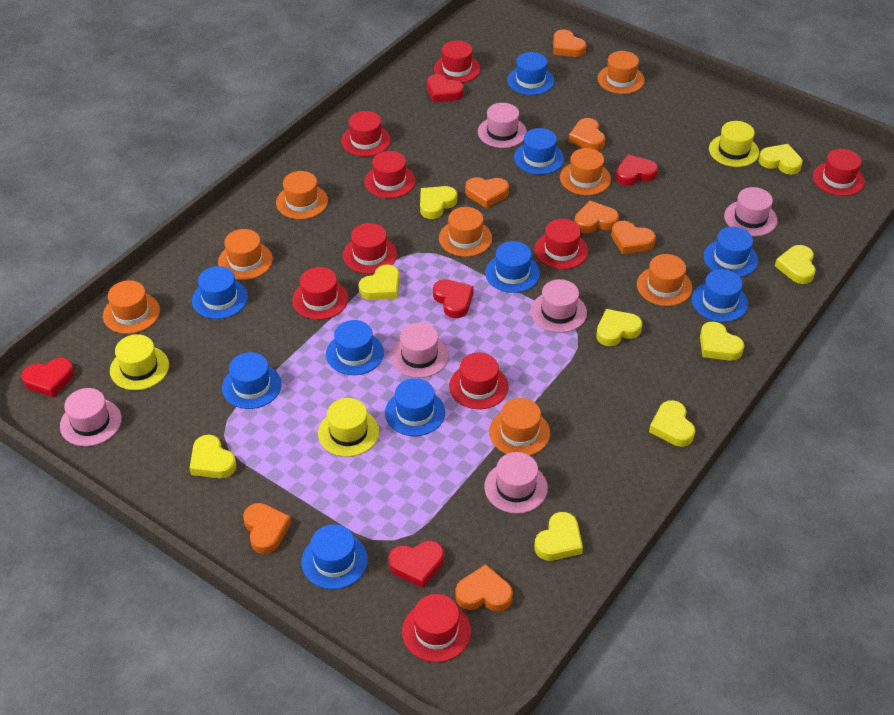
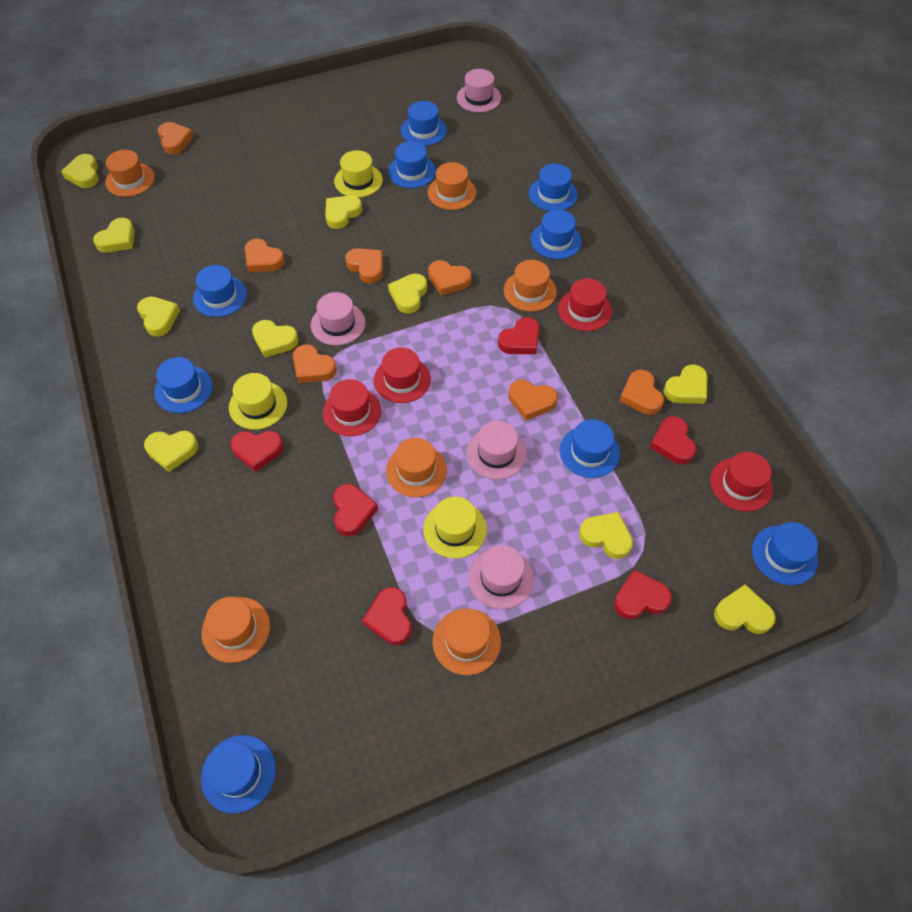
blue hat: 10 -> 9
orange hat: 8 -> 6
pink hat: 6 -> 4
red hat: 9 -> 4
red heart: 5 -> 6
yellow heart: 9 -> 10

